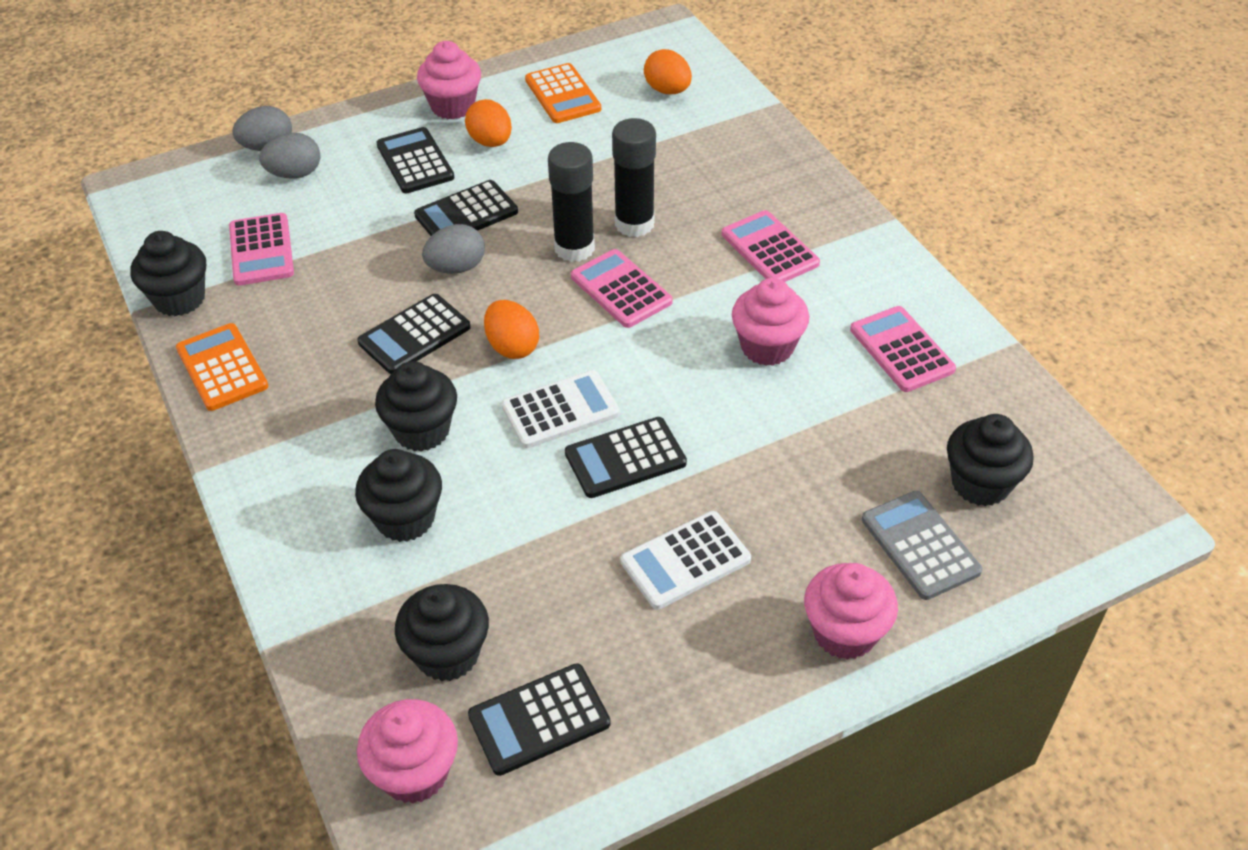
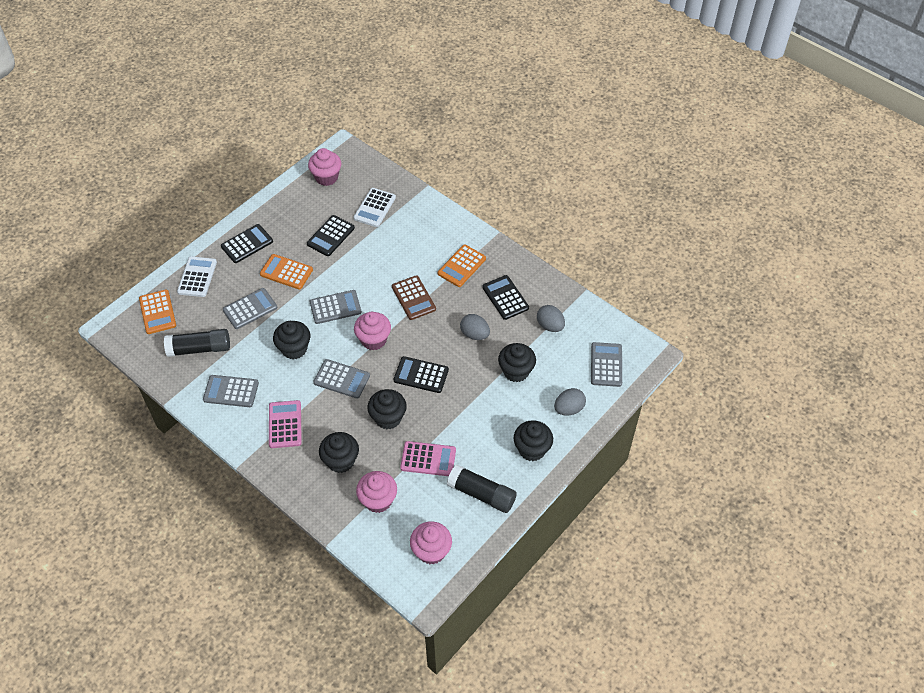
black calculator: 5 -> 4
brown calculator: 0 -> 1
grey calculator: 1 -> 5
orange calculator: 2 -> 3
orange egg: 3 -> 0
pink calculator: 4 -> 2

